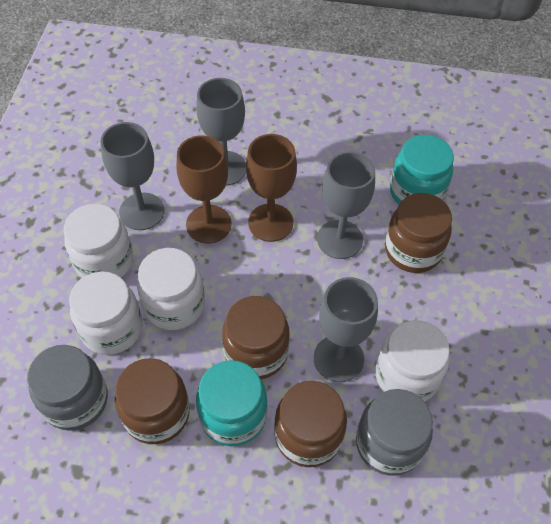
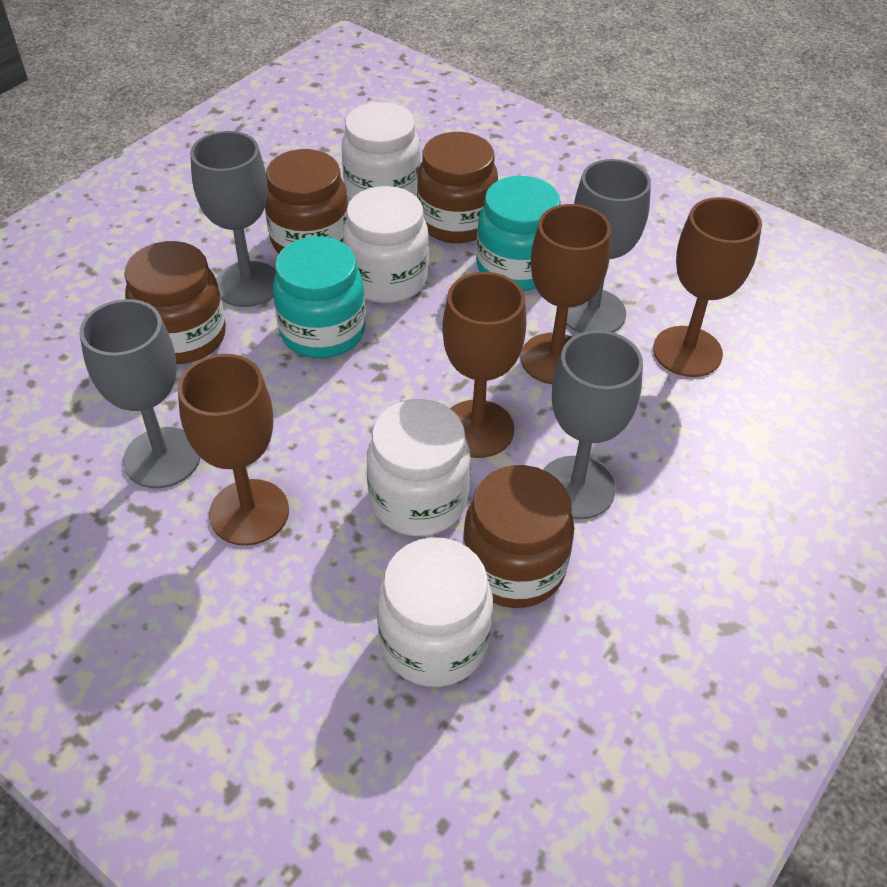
brown goblet: 2 -> 4
grey jar: 2 -> 0

